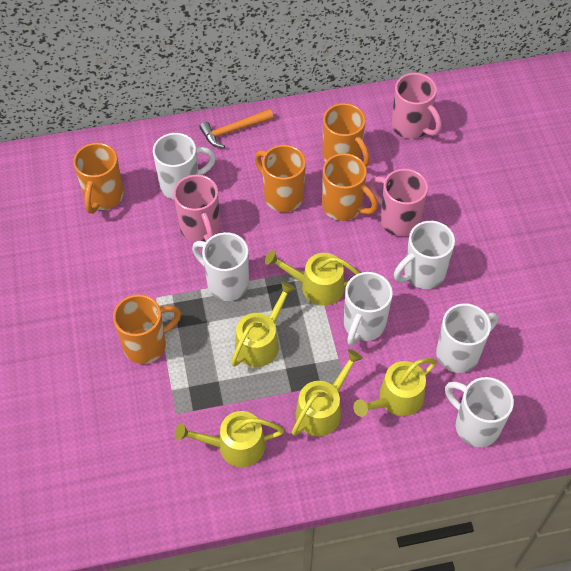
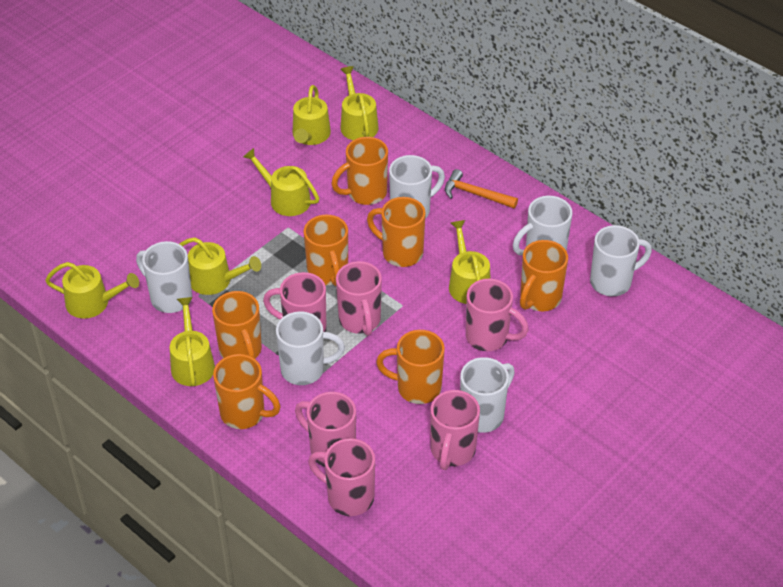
orange mug: 5 -> 7
pink mug: 3 -> 6
yellow watering can: 5 -> 7

